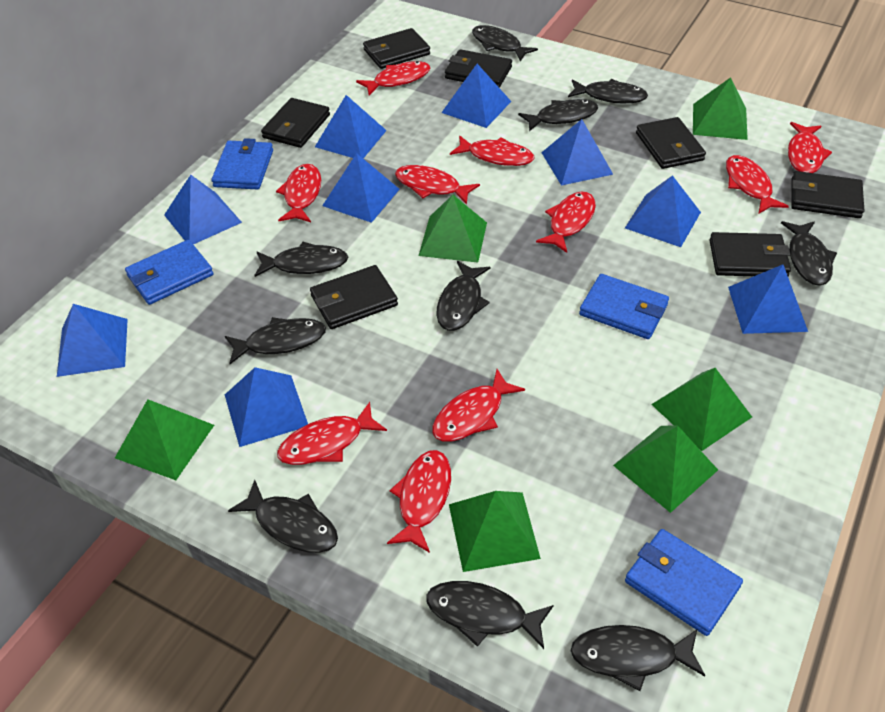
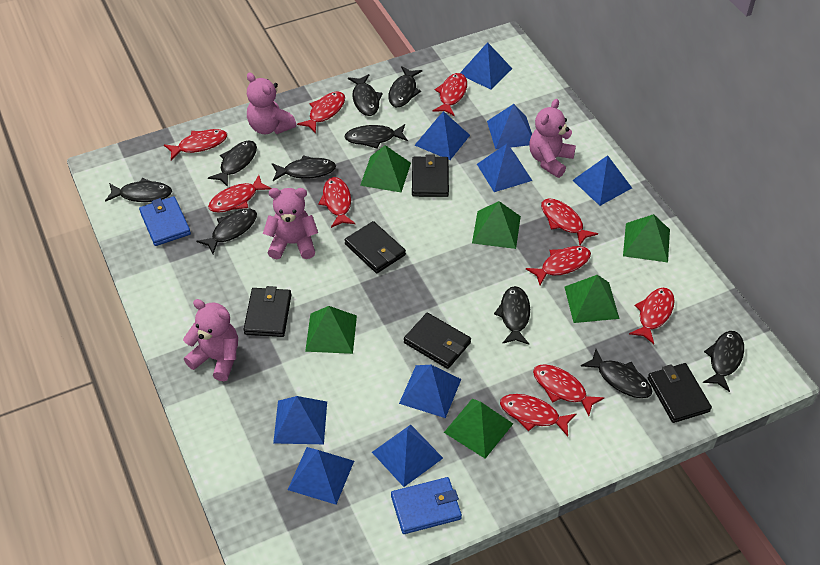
black wallet: 7 -> 5
blue wallet: 4 -> 2
pink teddy bear: 0 -> 4

